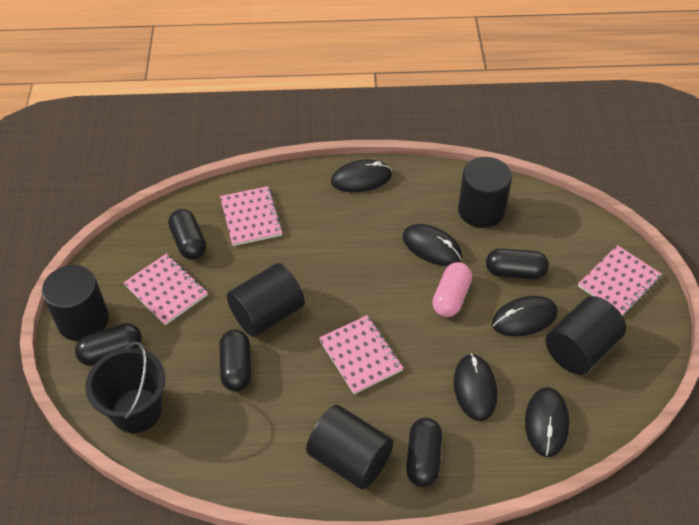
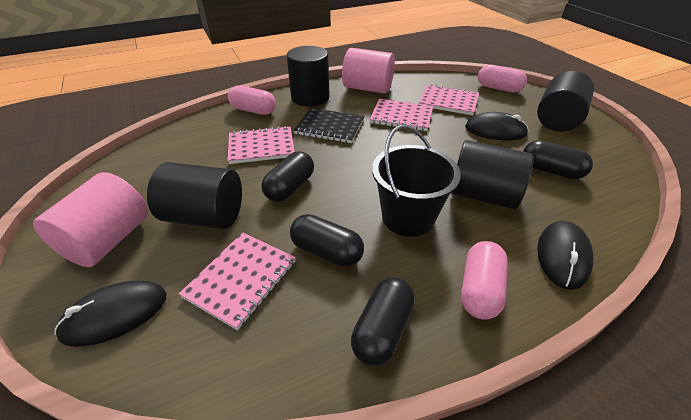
black capsule: 5 -> 4
black cylinder: 5 -> 4
black mouse: 5 -> 3
black notebook: 0 -> 1
pink capsule: 1 -> 3
pink cylinder: 0 -> 2

